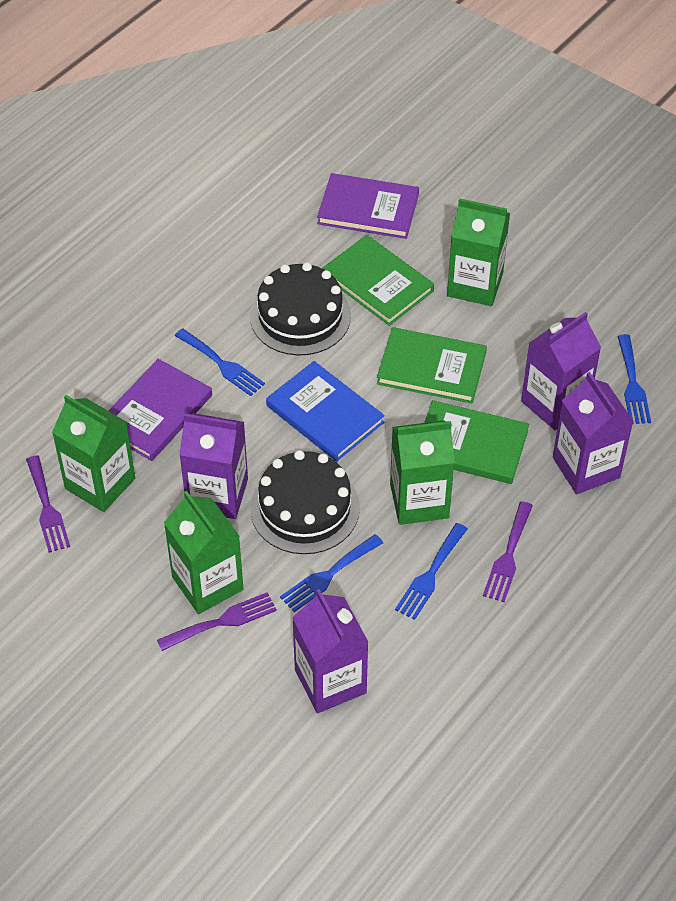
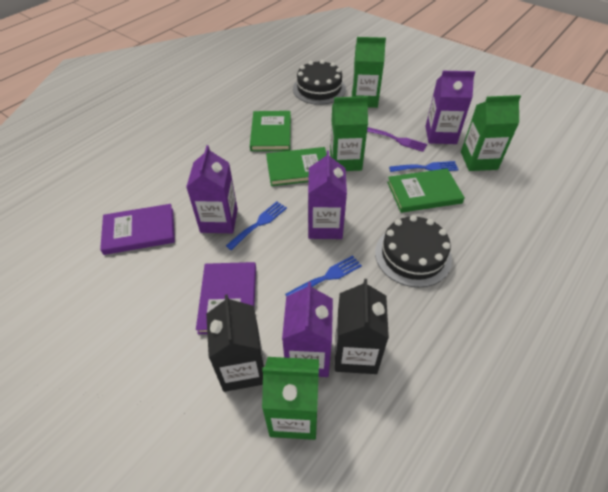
black carton: 0 -> 2
blue book: 1 -> 0
blue fork: 4 -> 3
purple fork: 3 -> 1

